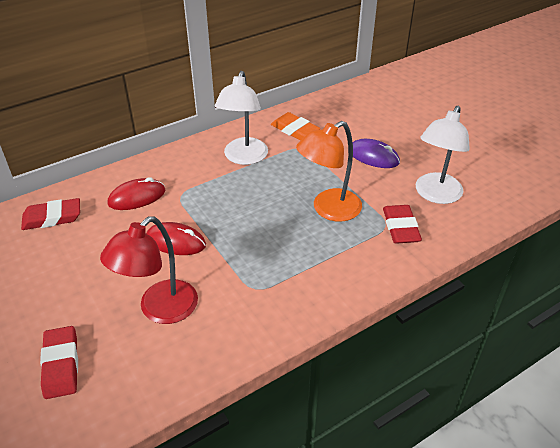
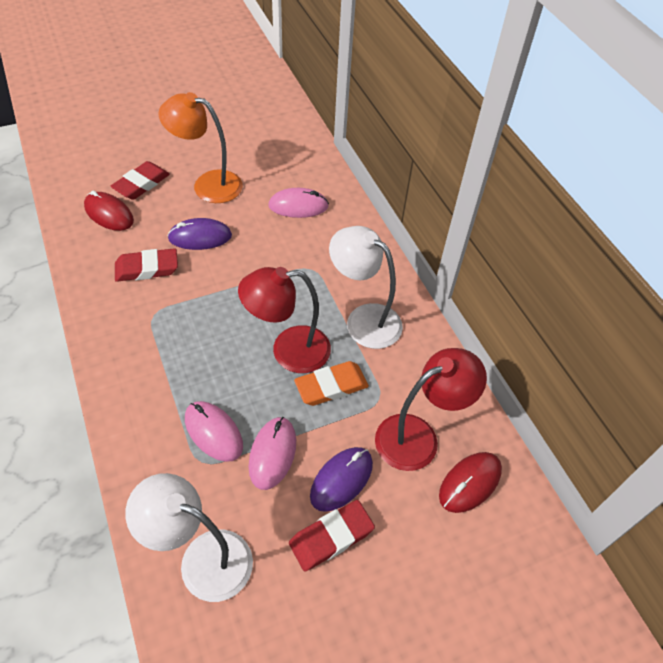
pink mouse: 0 -> 3
purple mouse: 1 -> 2
red lamp: 1 -> 2

